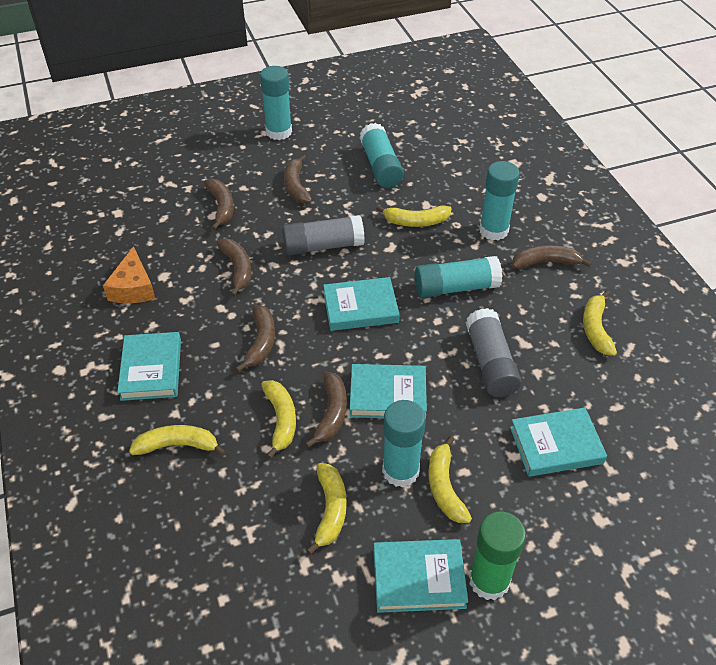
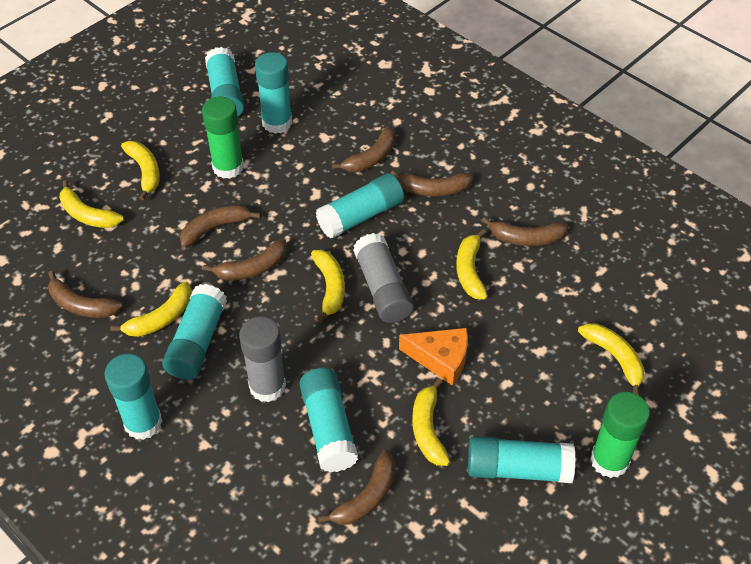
brown banana: 6 -> 7
green glue stick: 1 -> 2
turquoise book: 5 -> 0
turquoise glue stick: 5 -> 7
yellow banana: 6 -> 7

